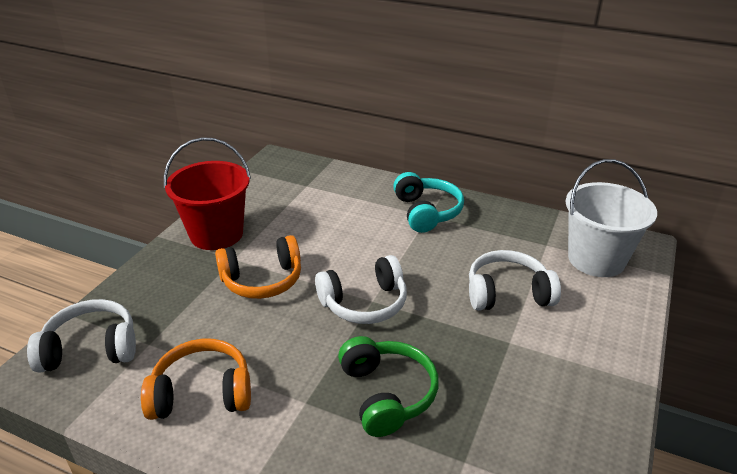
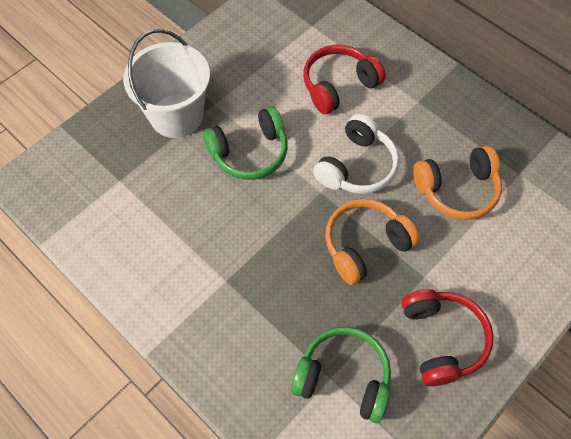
green headphones: 1 -> 2
red bucket: 1 -> 0
red headphones: 0 -> 2
turquoise headphones: 1 -> 0
white headphones: 3 -> 1

